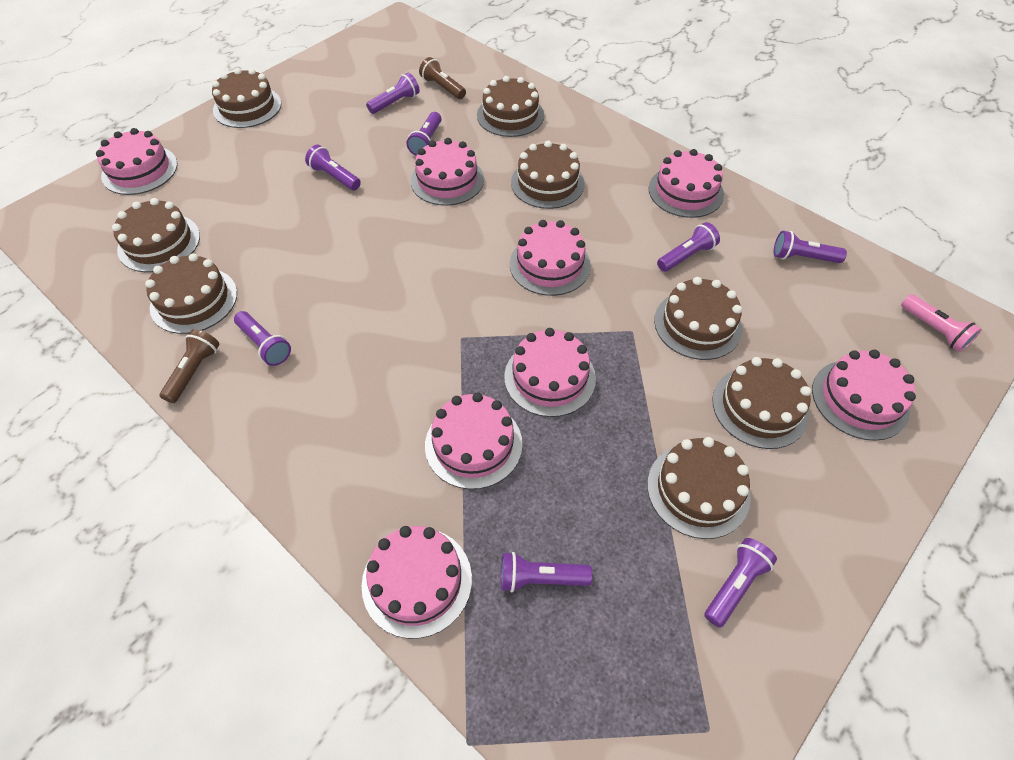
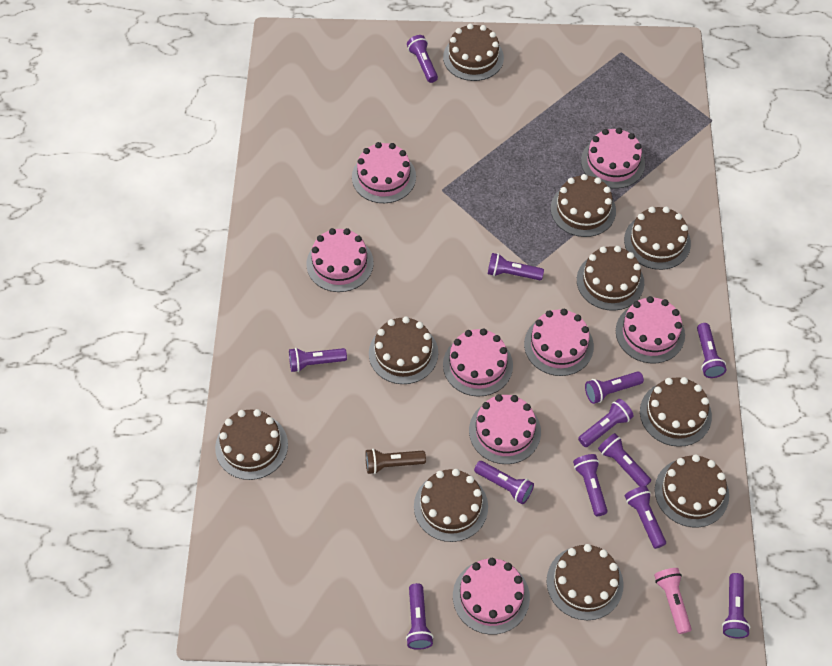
brown cake: 8 -> 10
brown flashlight: 2 -> 1
purple flashlight: 8 -> 12

